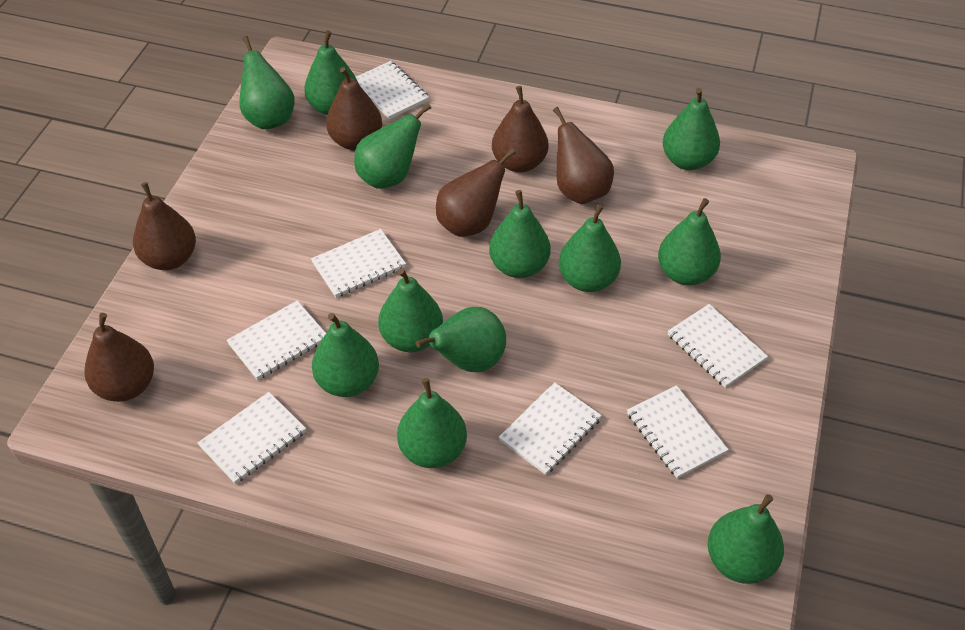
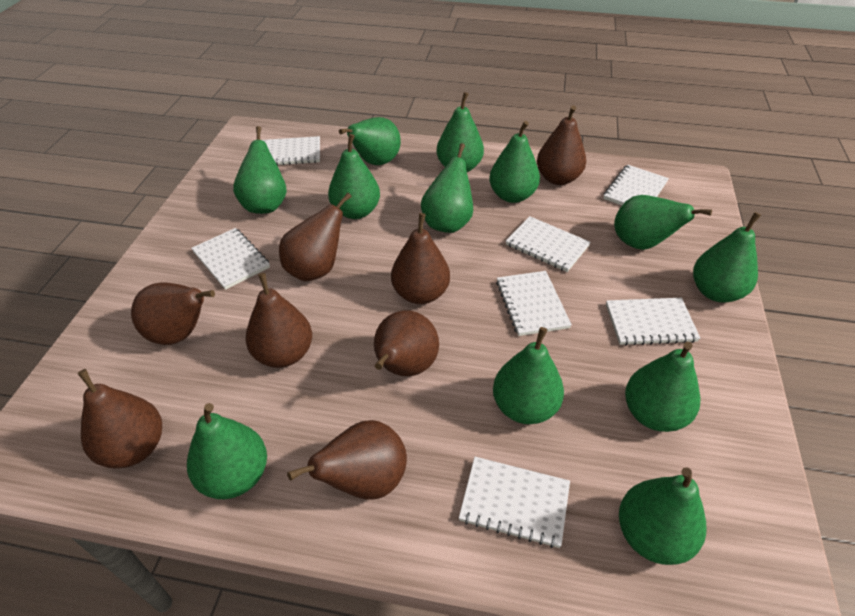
brown pear: 6 -> 8

